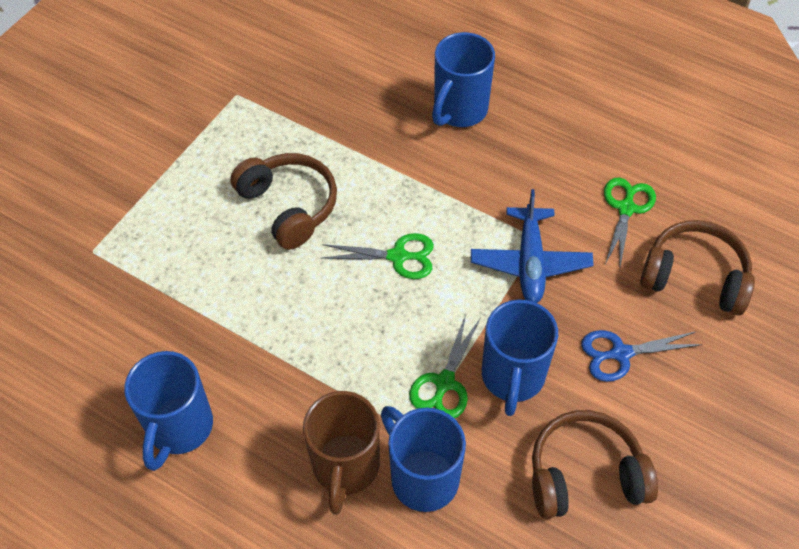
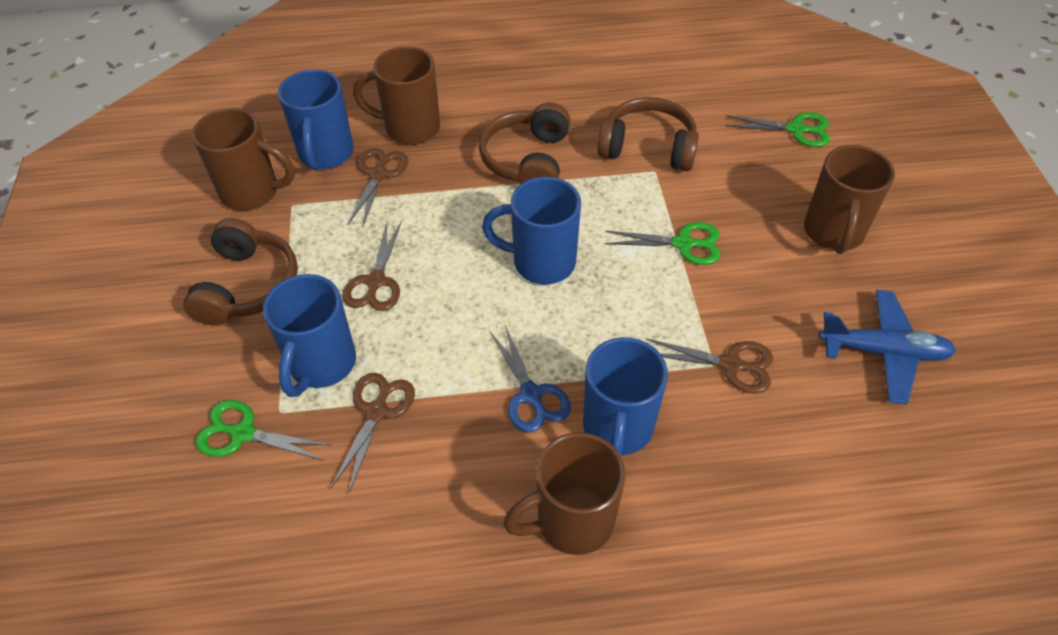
brown mug: 1 -> 4
brown scissors: 0 -> 4

